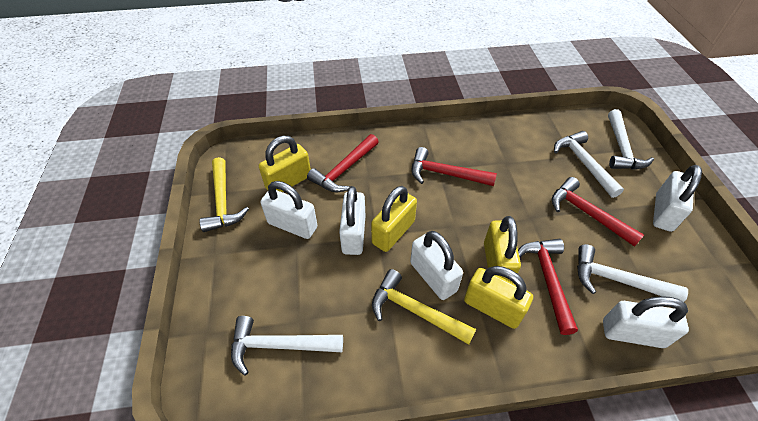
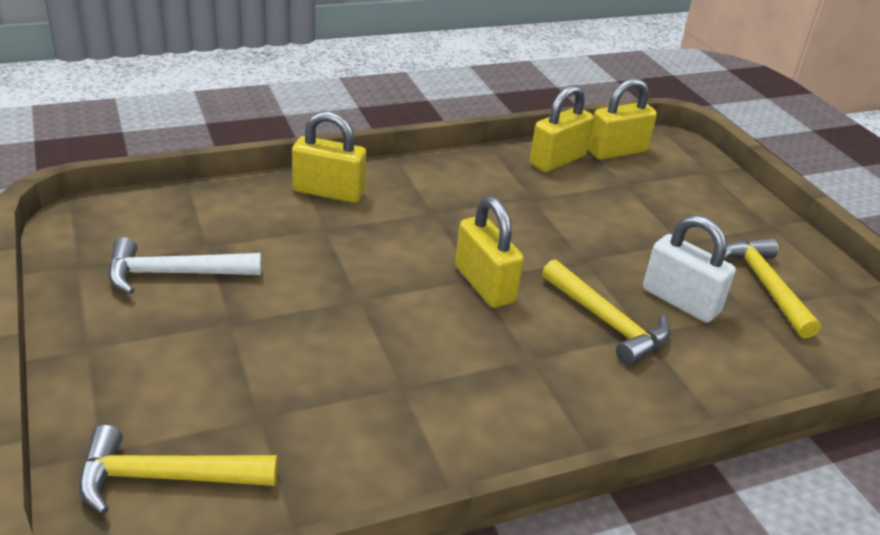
red hammer: 4 -> 0
white hammer: 4 -> 1
white padlock: 5 -> 1
yellow hammer: 2 -> 3

